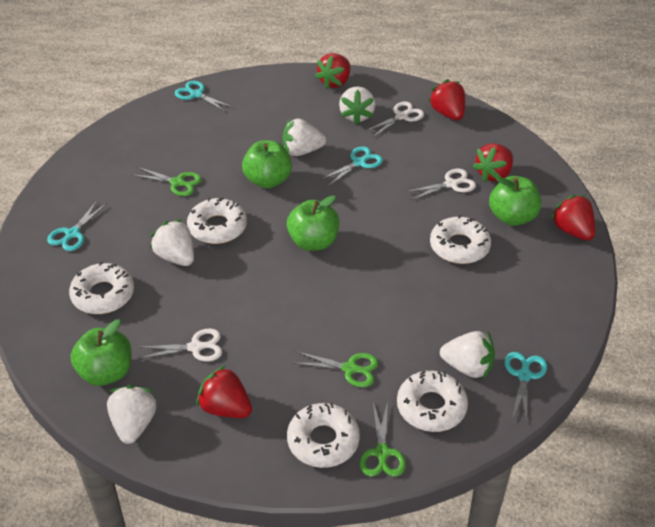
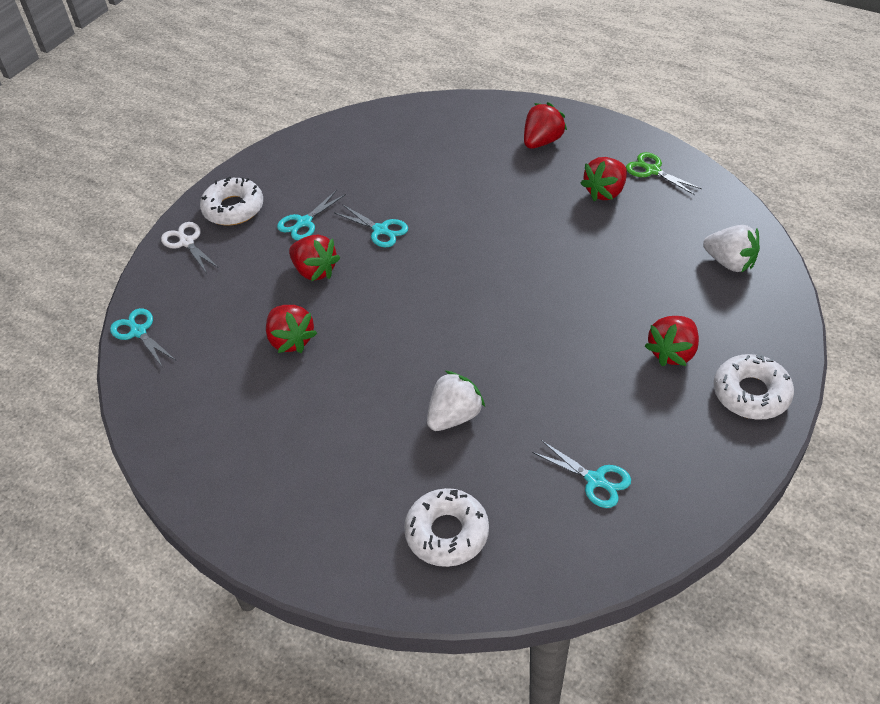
green apple: 4 -> 0
green scissors: 3 -> 1
white donut: 5 -> 3
white scissors: 3 -> 1
white strawberry: 5 -> 2

